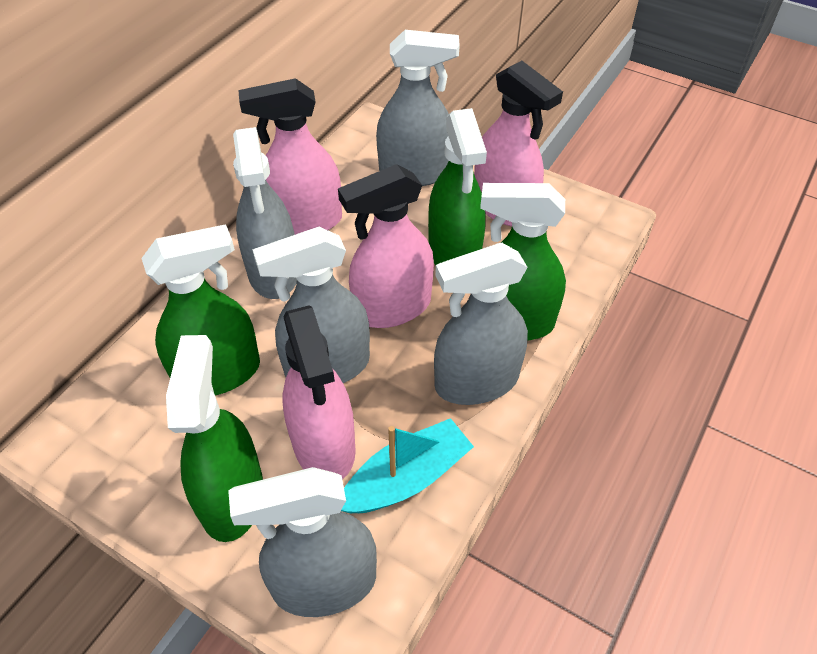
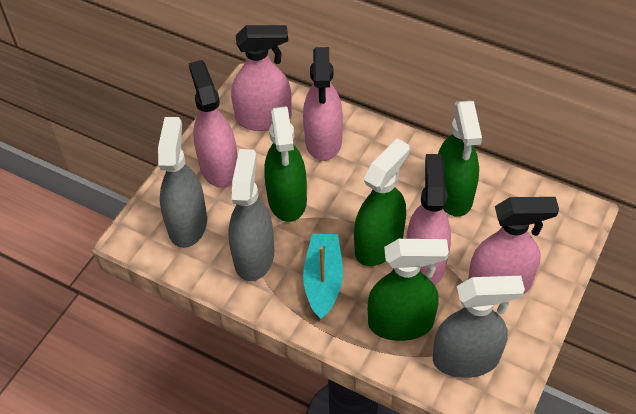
grey spray bottle: 5 -> 3
pink spray bottle: 4 -> 5

